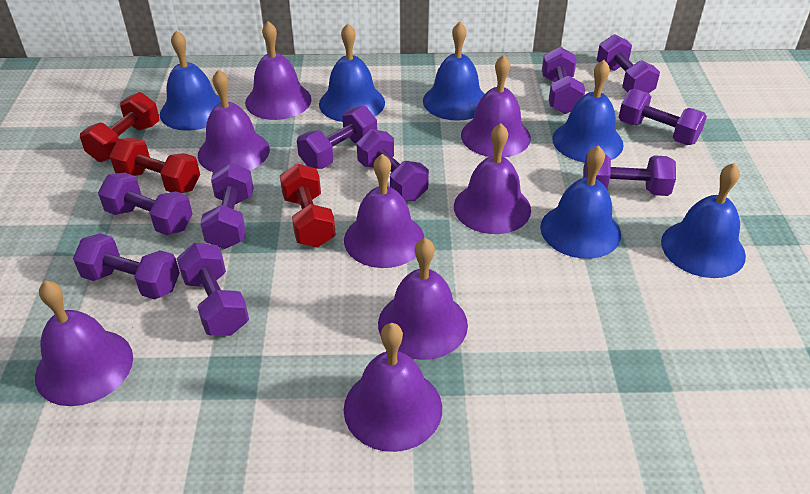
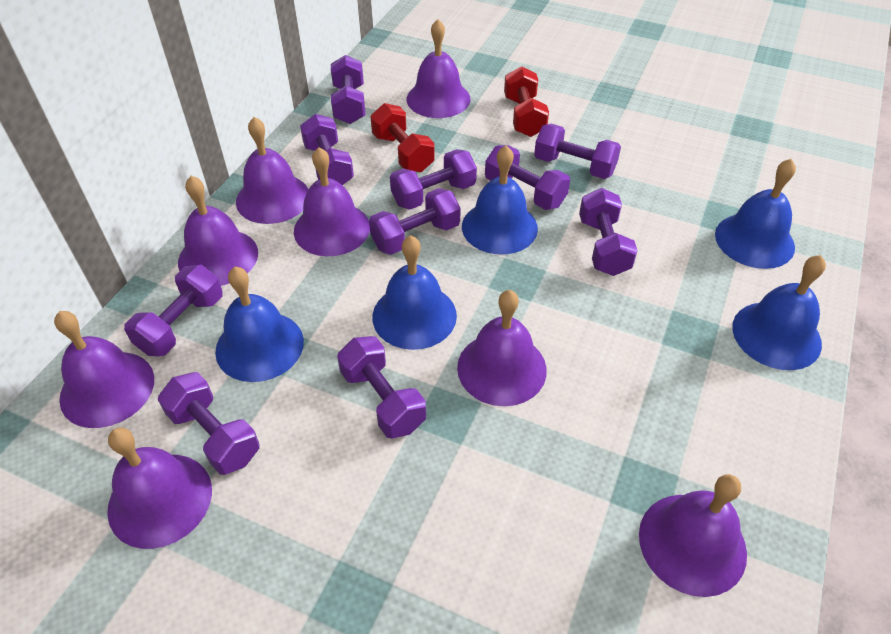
blue bell: 6 -> 5
red dumbbell: 3 -> 2

